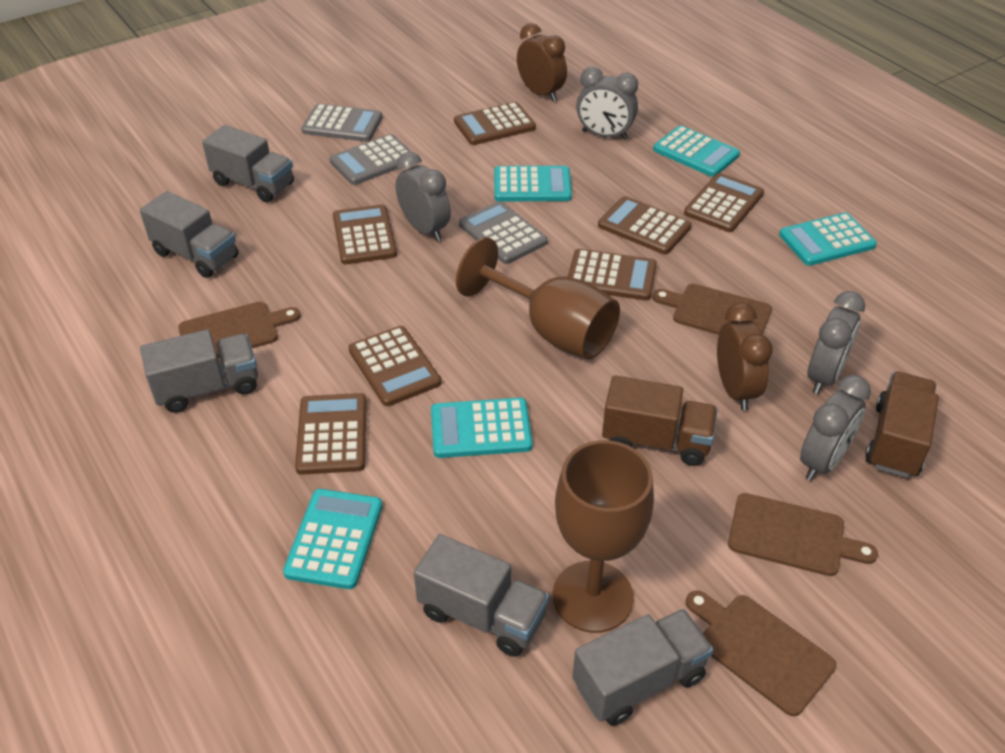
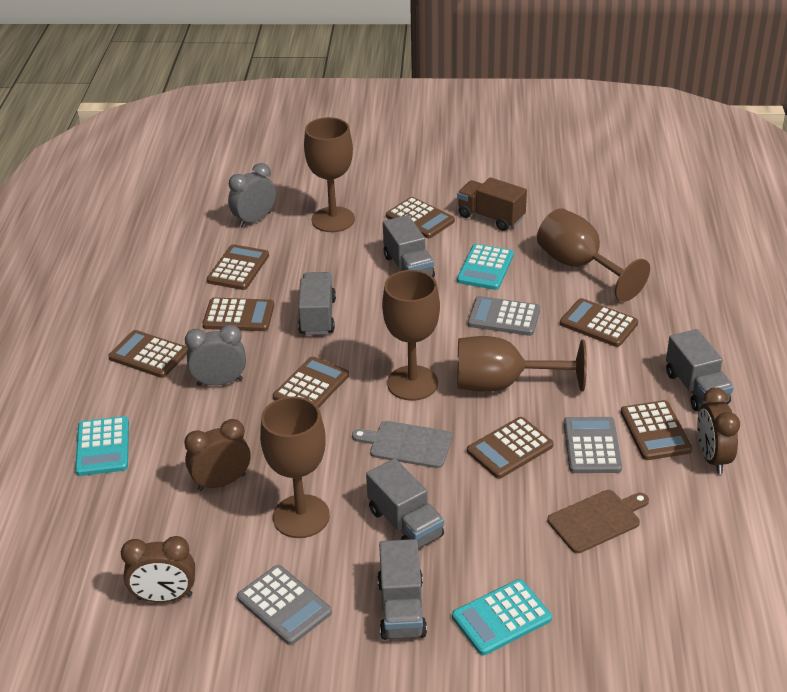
brown calculator: 7 -> 8
brown clock: 2 -> 3
brown cutting board: 4 -> 1
brown goblet: 2 -> 5
brown truck: 2 -> 1
grey clock: 4 -> 2
grey cutting board: 0 -> 1
turquoise calculator: 5 -> 3

